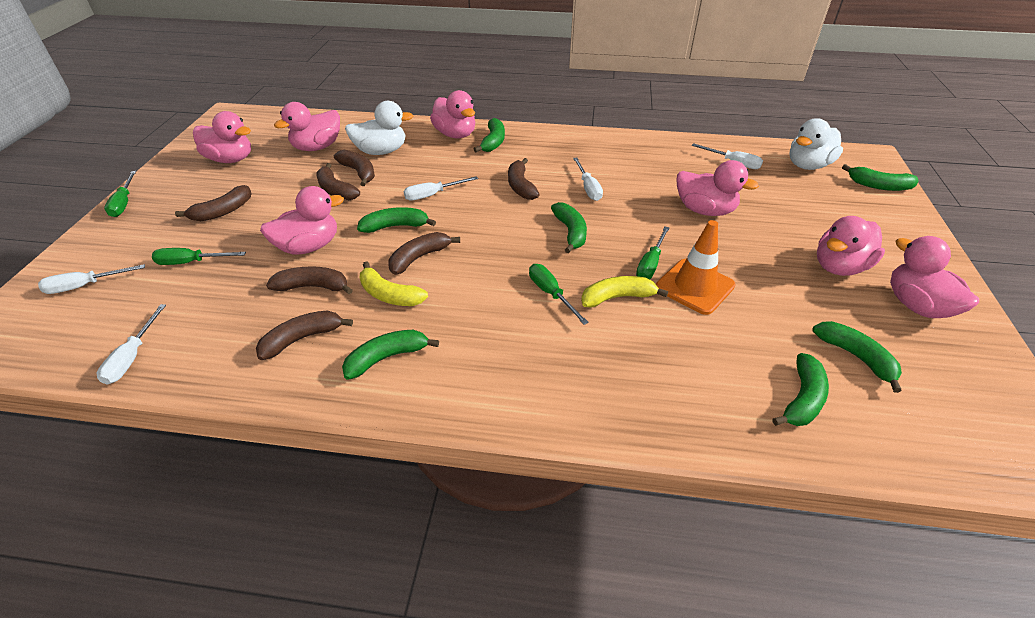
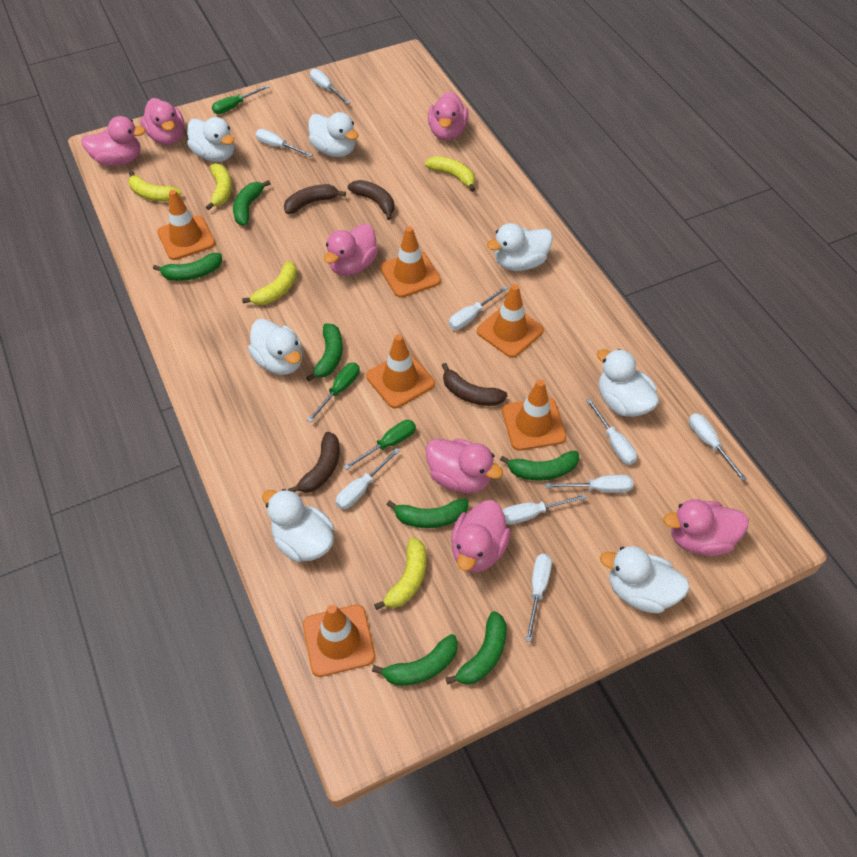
brown banana: 7 -> 4
green screwdriver: 4 -> 3
orange traffic cone: 1 -> 6
white duck: 2 -> 7
white screwdriver: 5 -> 9
yellow banana: 2 -> 5

